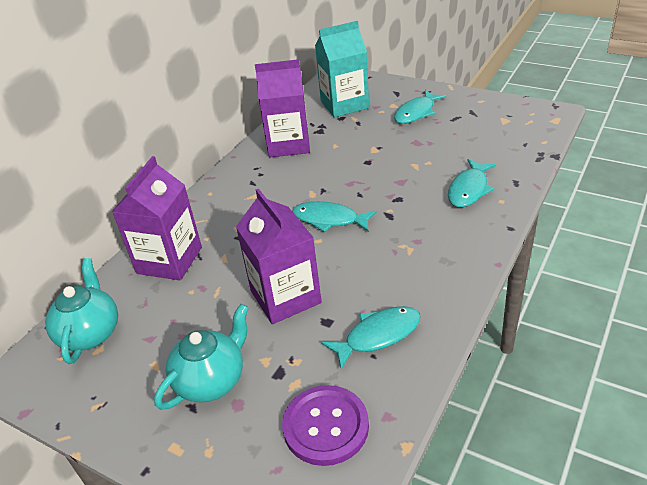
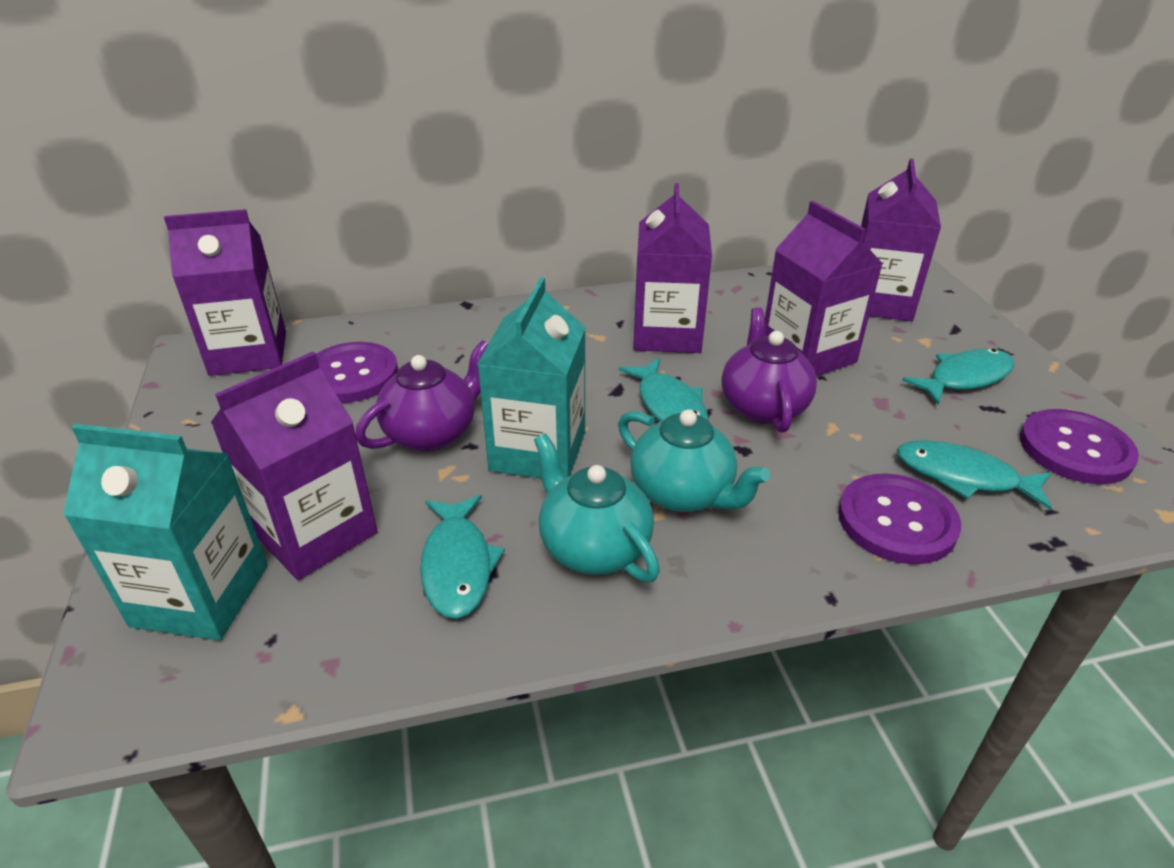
purple button: 1 -> 3
purple carton: 3 -> 5
purple teapot: 0 -> 2
turquoise carton: 1 -> 2

